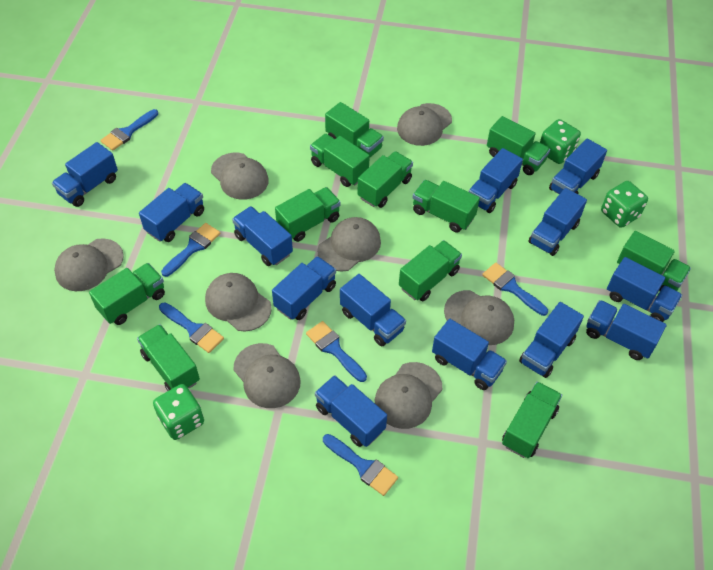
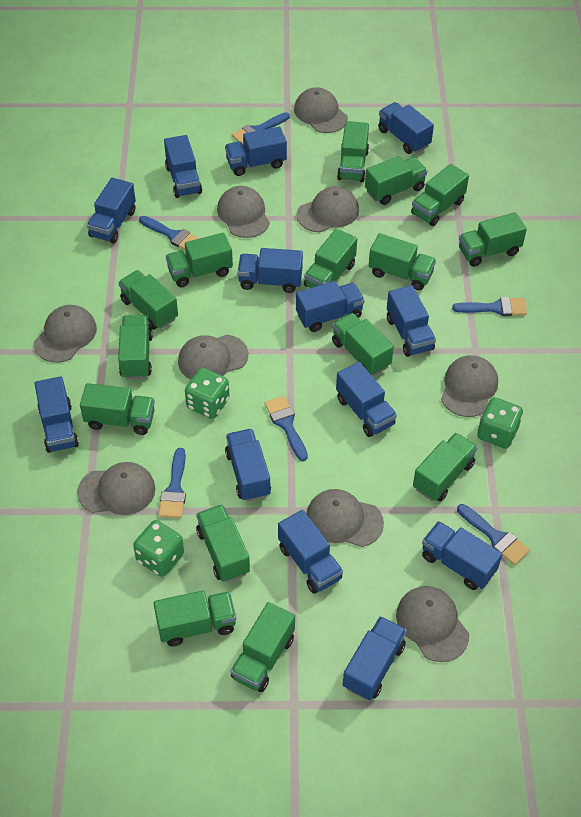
green truck: 11 -> 15
grey cap: 8 -> 9

